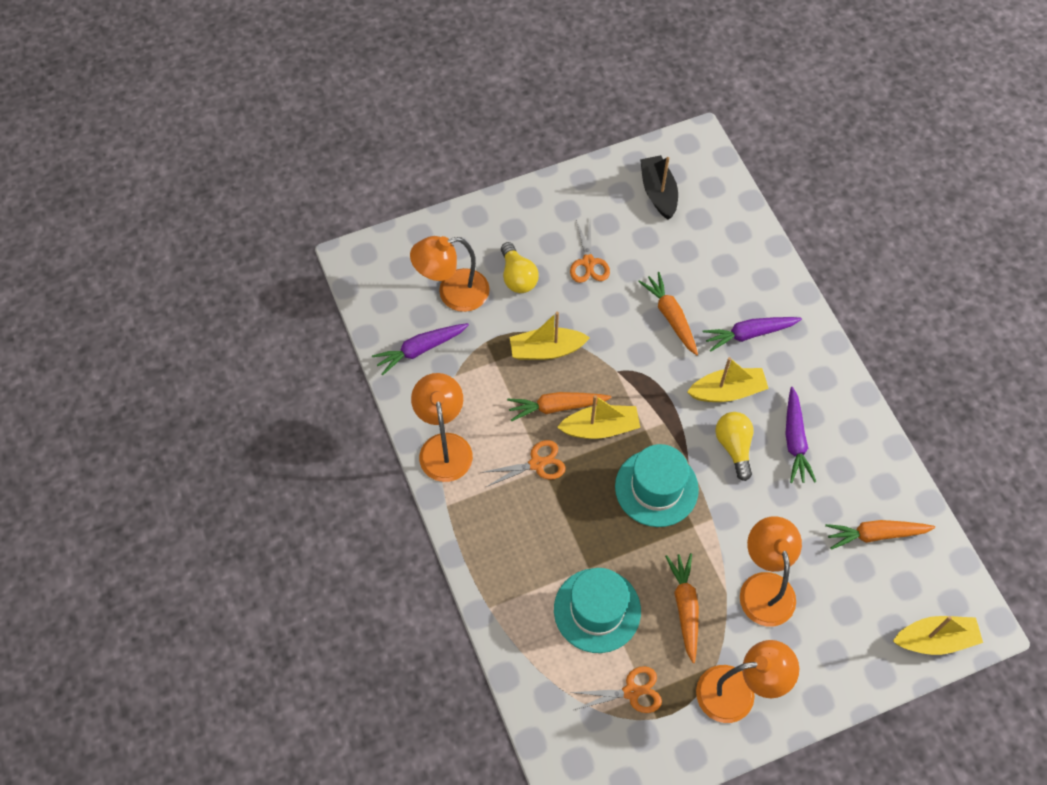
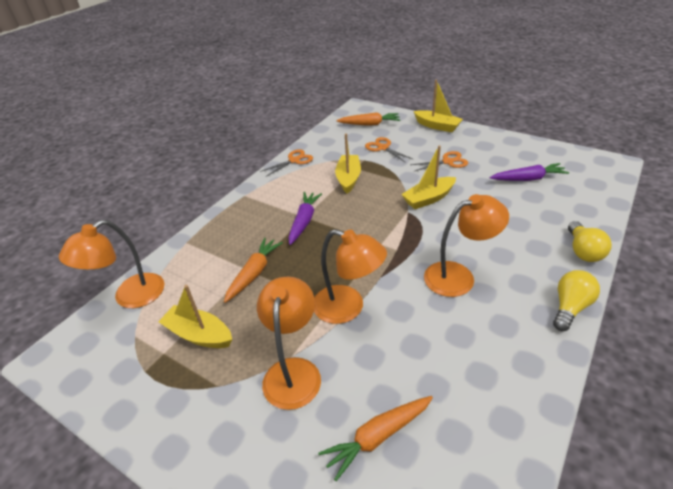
black boat: 1 -> 0
orange carrot: 4 -> 3
purple carrot: 3 -> 2
turquoise hat: 2 -> 0

